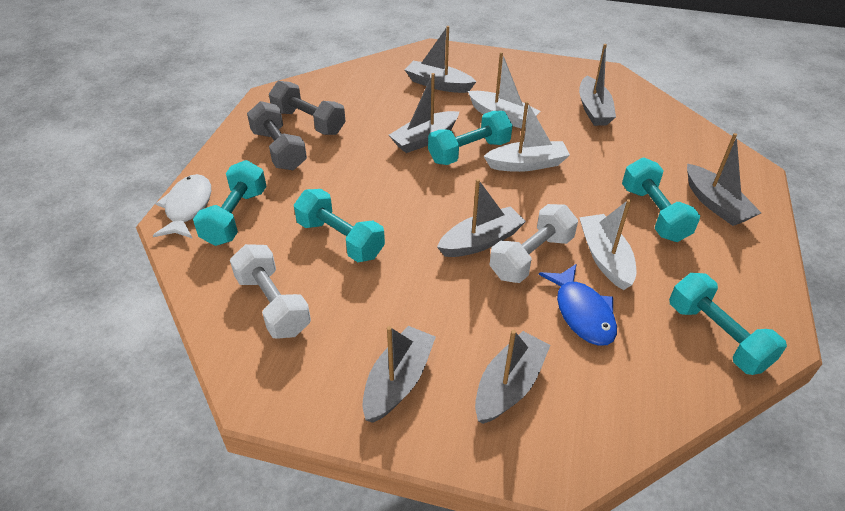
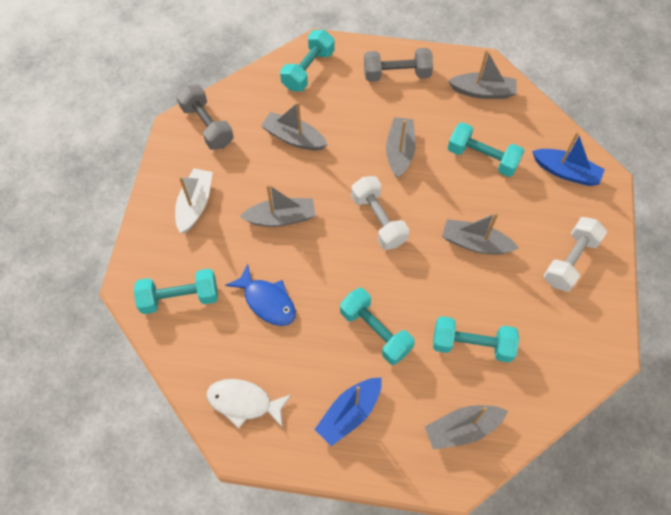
blue boat: 0 -> 2
grey boat: 7 -> 6
white boat: 3 -> 1

